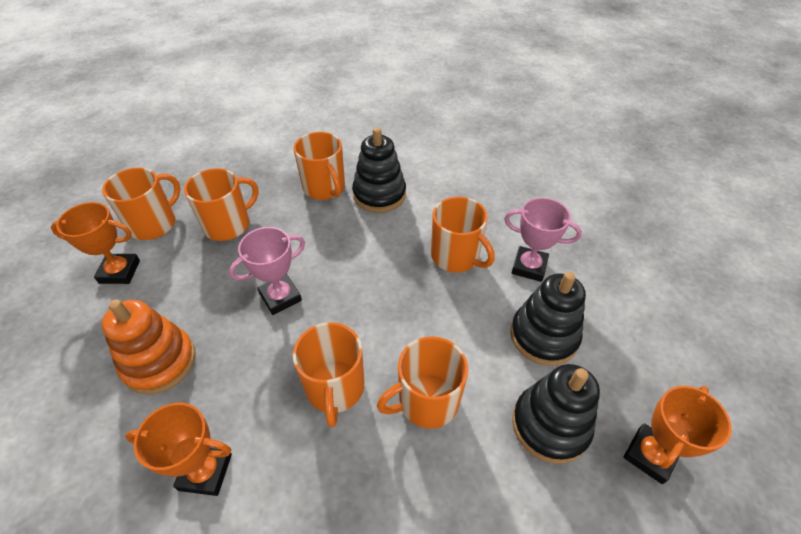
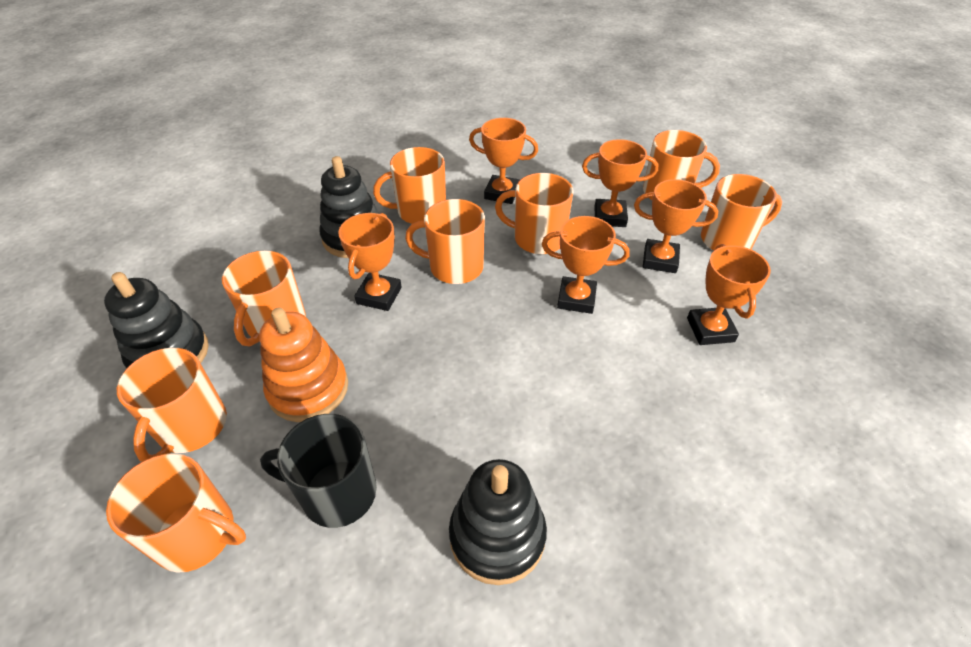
black mug: 0 -> 1
orange mug: 6 -> 8
orange trophy: 3 -> 6
pink trophy: 2 -> 0

